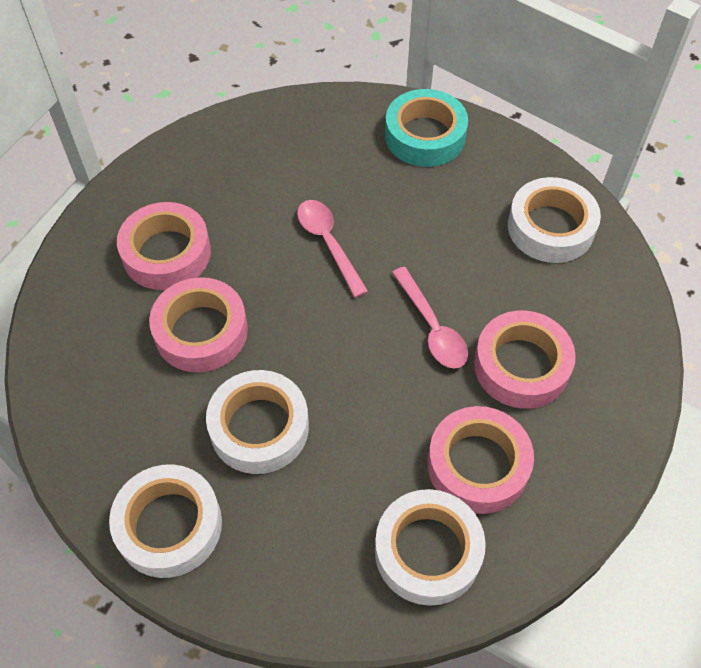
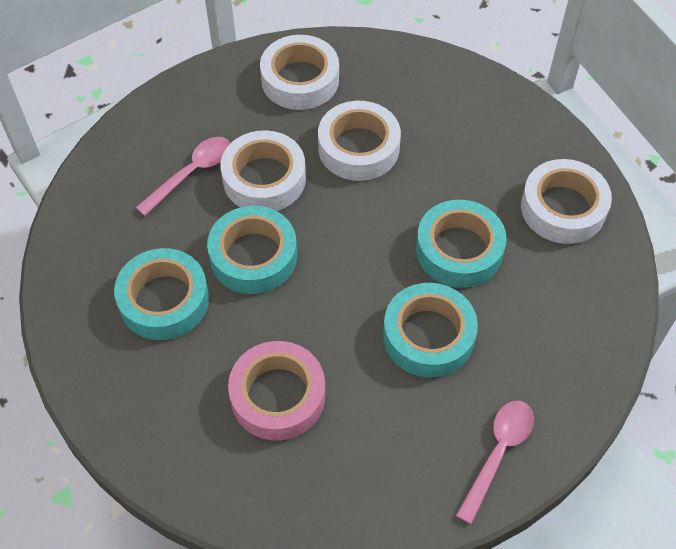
pink tape: 4 -> 1
turquoise tape: 1 -> 4

